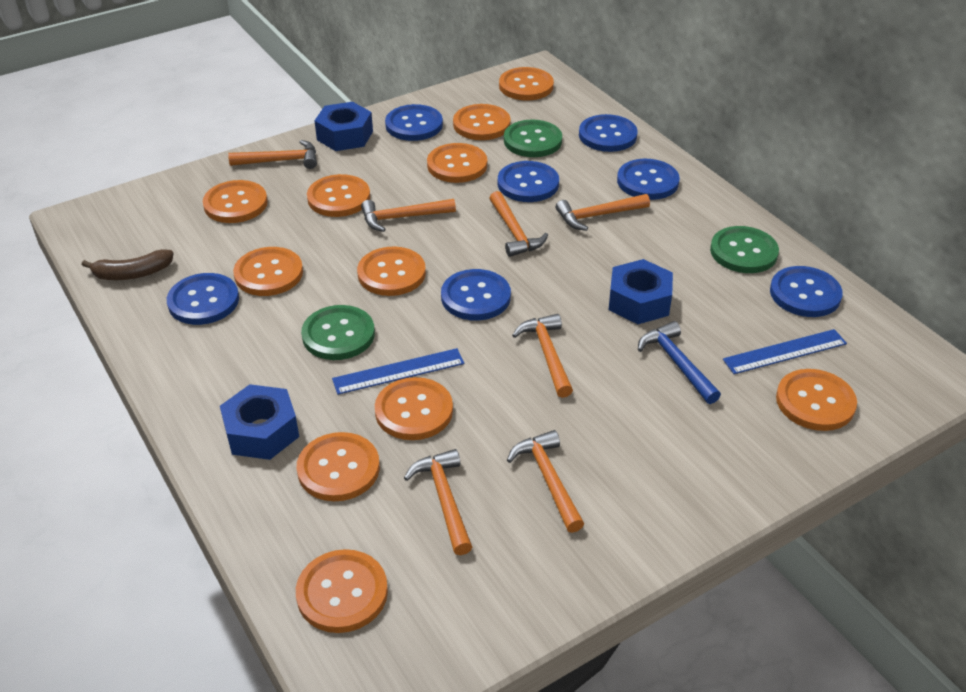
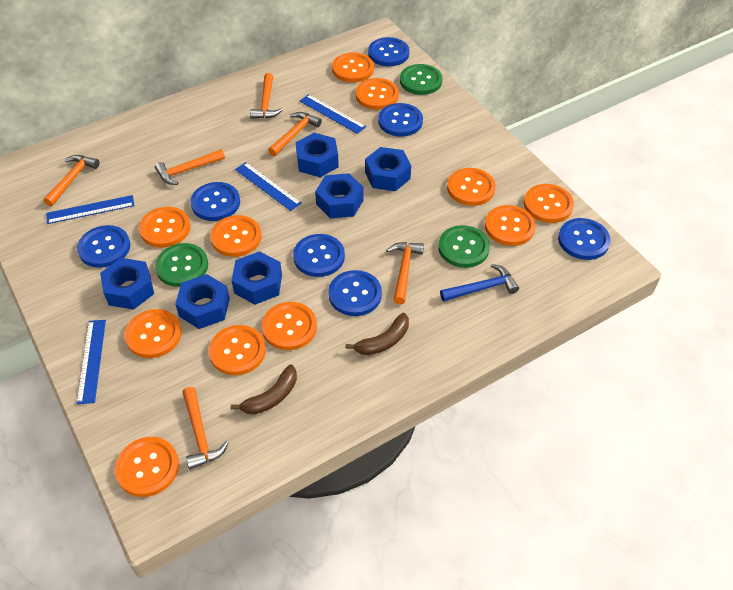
blue nut: 3 -> 6
blue ruler: 2 -> 4
brown banana: 1 -> 2
orange hammer: 7 -> 6

